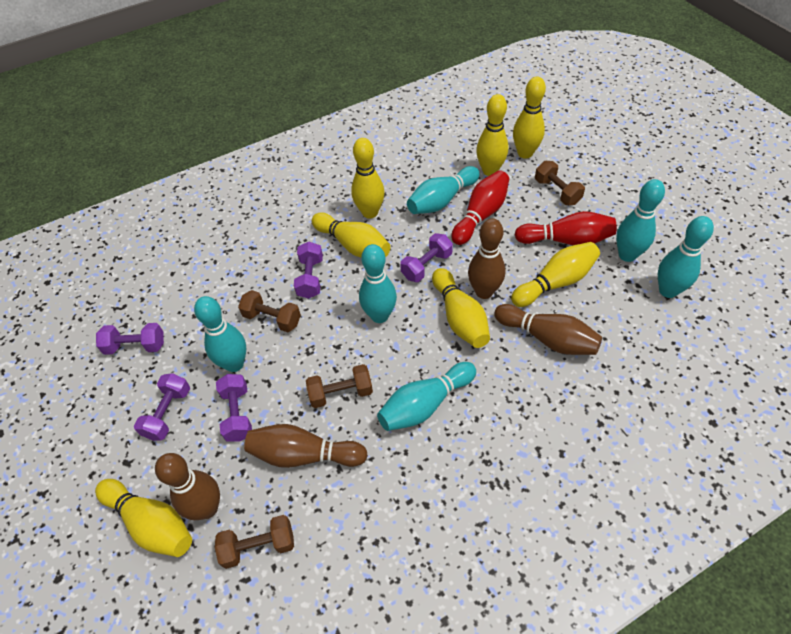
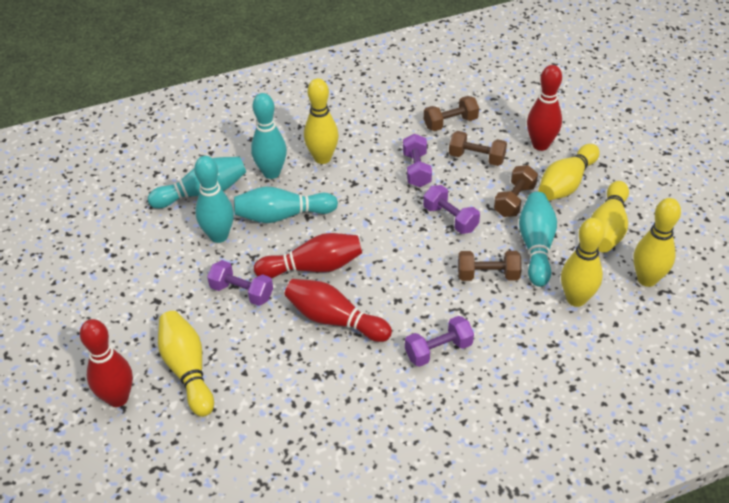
brown bowling pin: 4 -> 0
purple dumbbell: 5 -> 4
red bowling pin: 2 -> 4
turquoise bowling pin: 6 -> 5
yellow bowling pin: 7 -> 6

